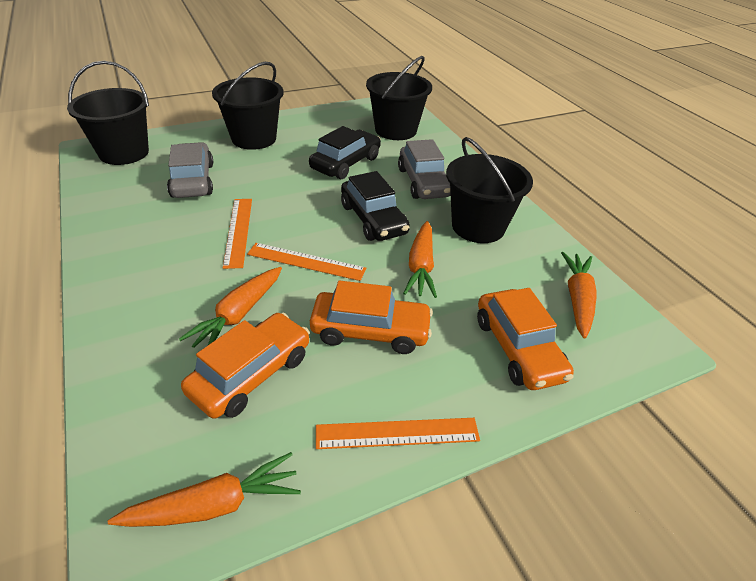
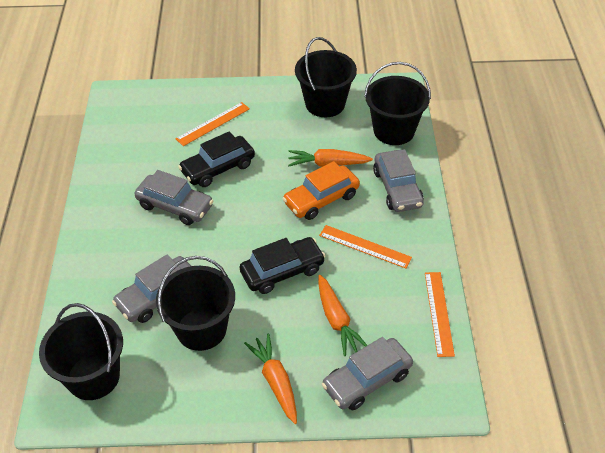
grey car: 2 -> 4
orange car: 3 -> 1
orange carrot: 4 -> 3

